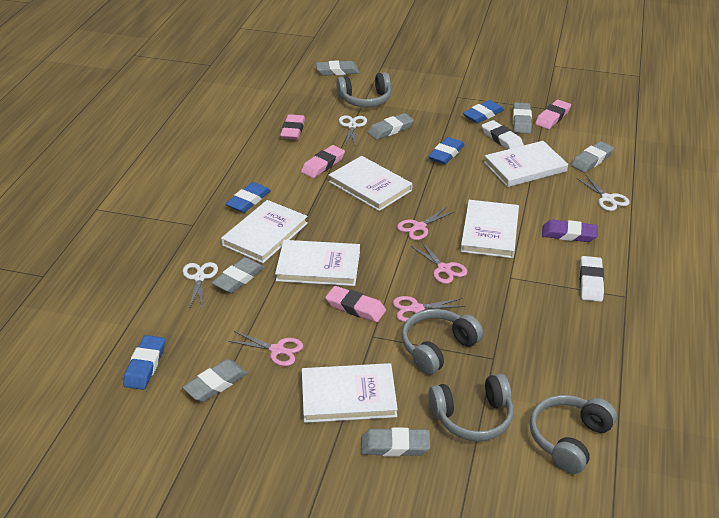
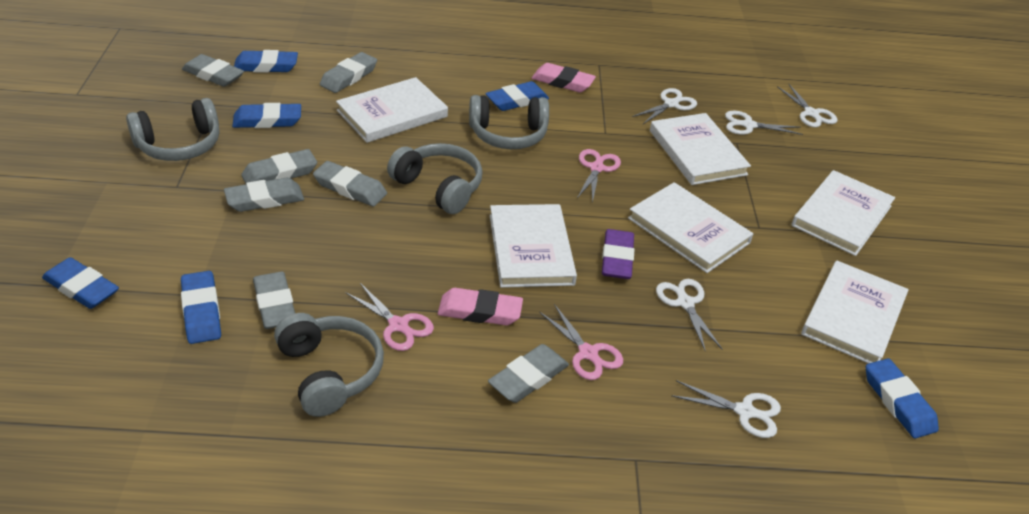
blue eraser: 4 -> 6
pink eraser: 4 -> 2
pink scissors: 4 -> 3
white eraser: 2 -> 0
white scissors: 3 -> 5

